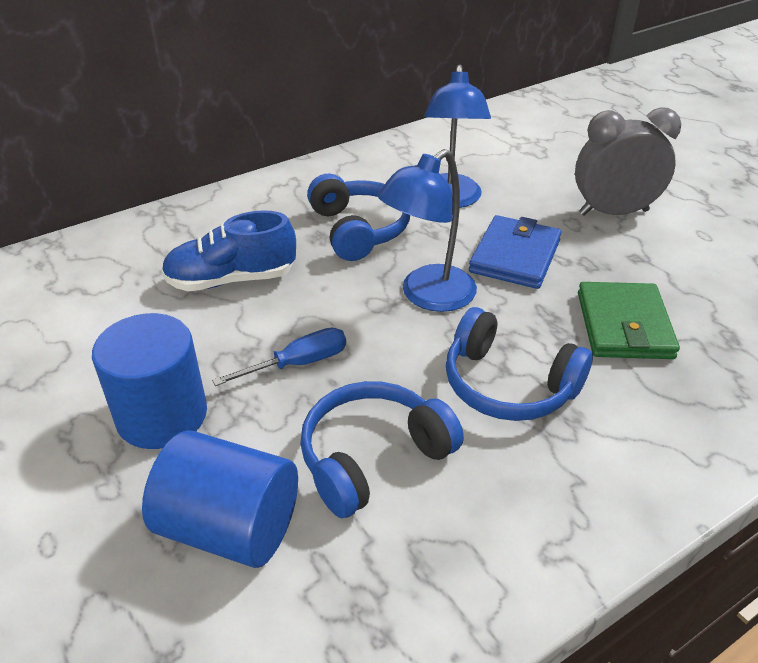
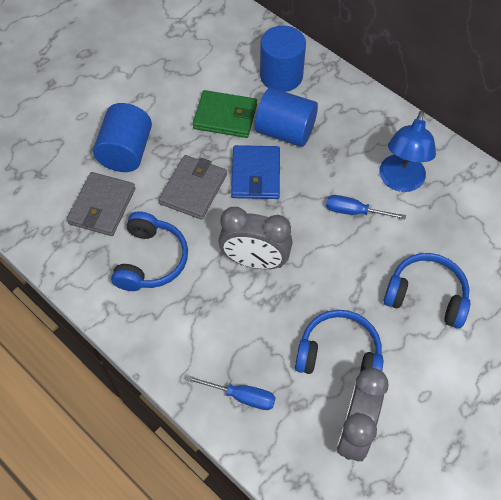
blue cylinder: 2 -> 3
blue lamp: 2 -> 1
blue screwdriver: 1 -> 2
blue shoe: 1 -> 0
grey clock: 1 -> 2
grey wallet: 0 -> 2

